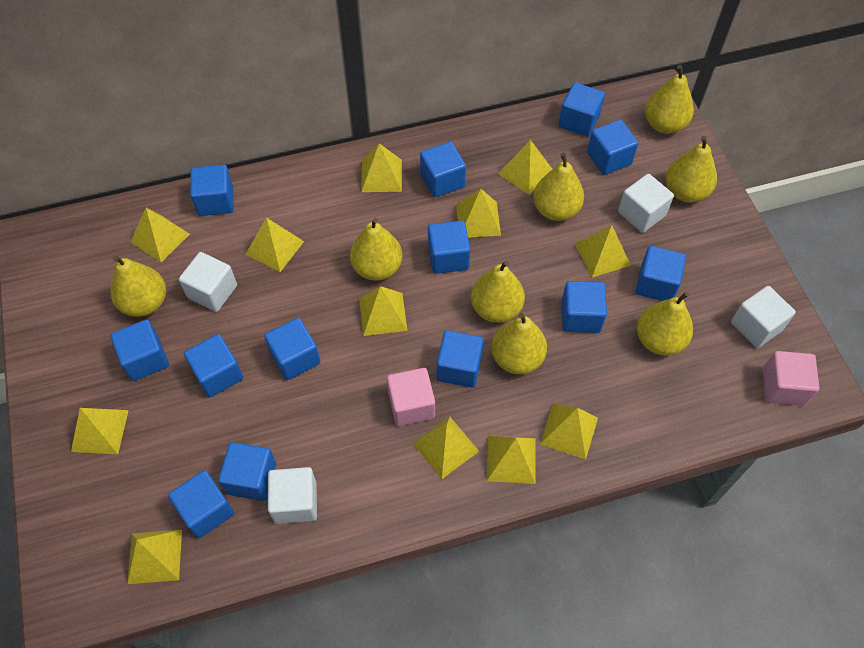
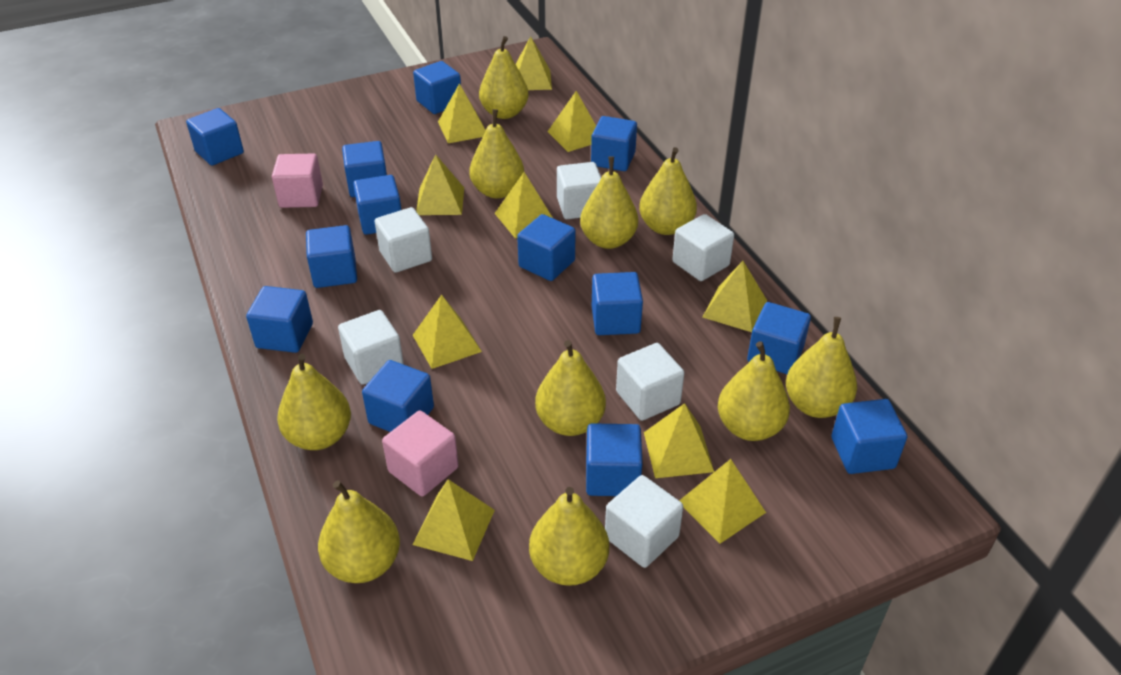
white cube: 4 -> 6
yellow pear: 8 -> 10
yellow pyramid: 12 -> 10

